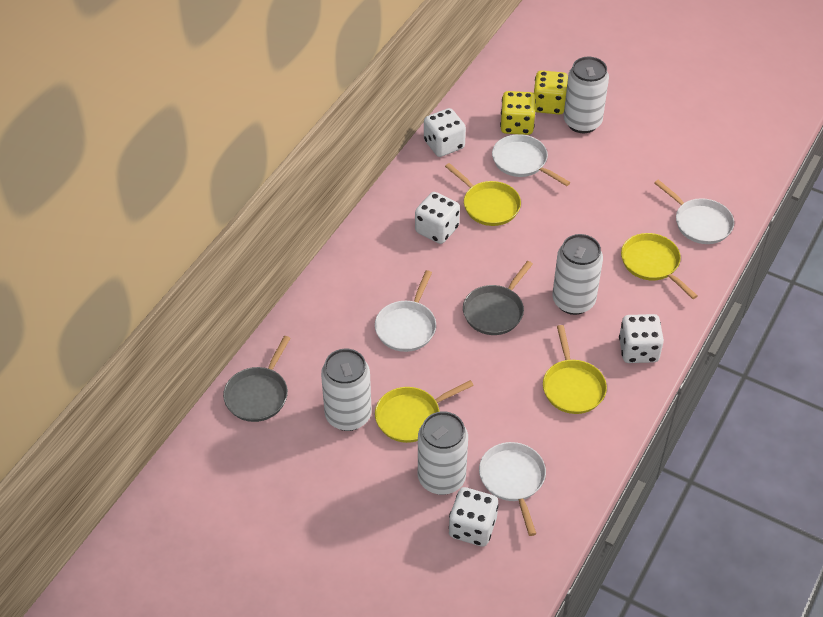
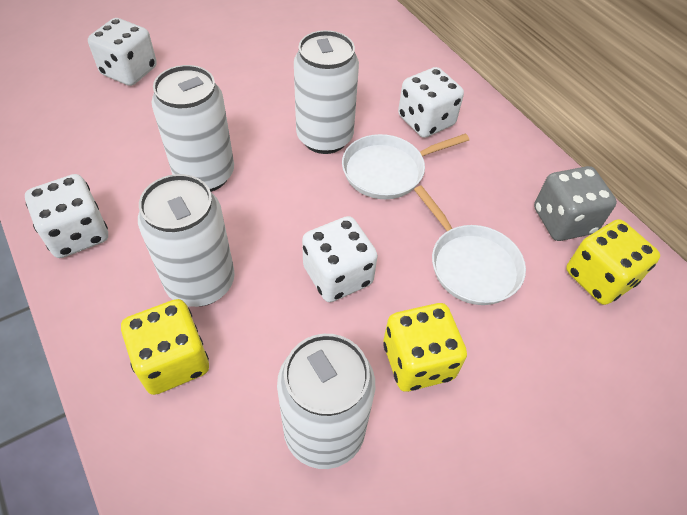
grey dice: 0 -> 1
grey pan: 2 -> 0
white pan: 4 -> 2
yellow dice: 2 -> 3
yellow pan: 4 -> 0

